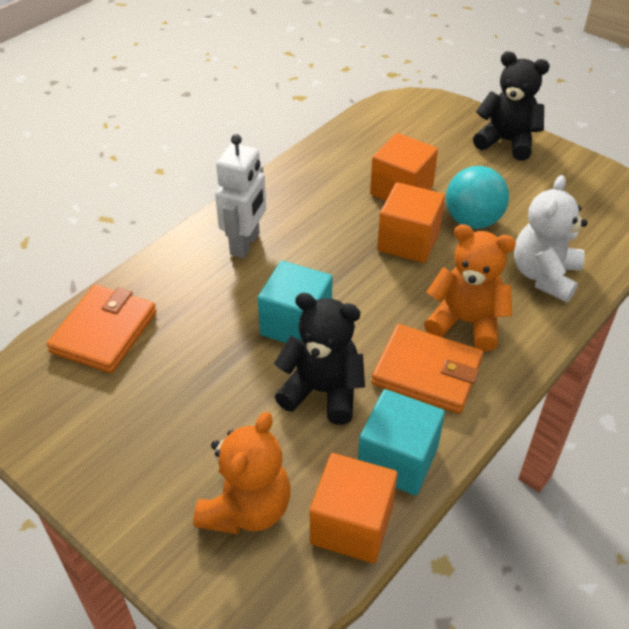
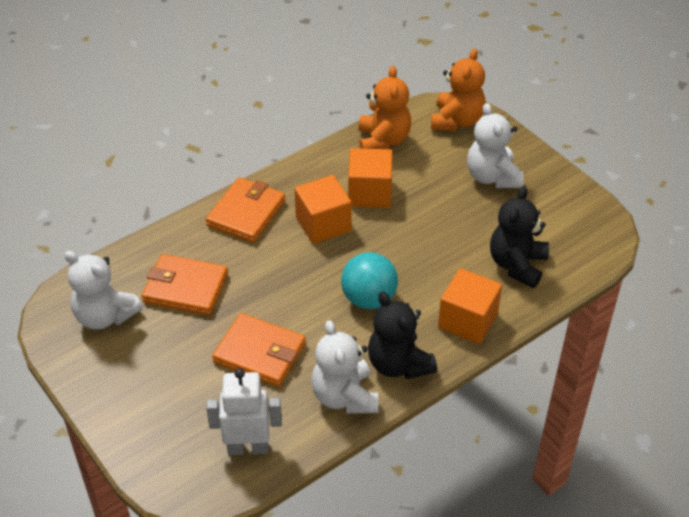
orange wallet: 2 -> 3
turquoise cube: 2 -> 0
white teddy bear: 1 -> 3

